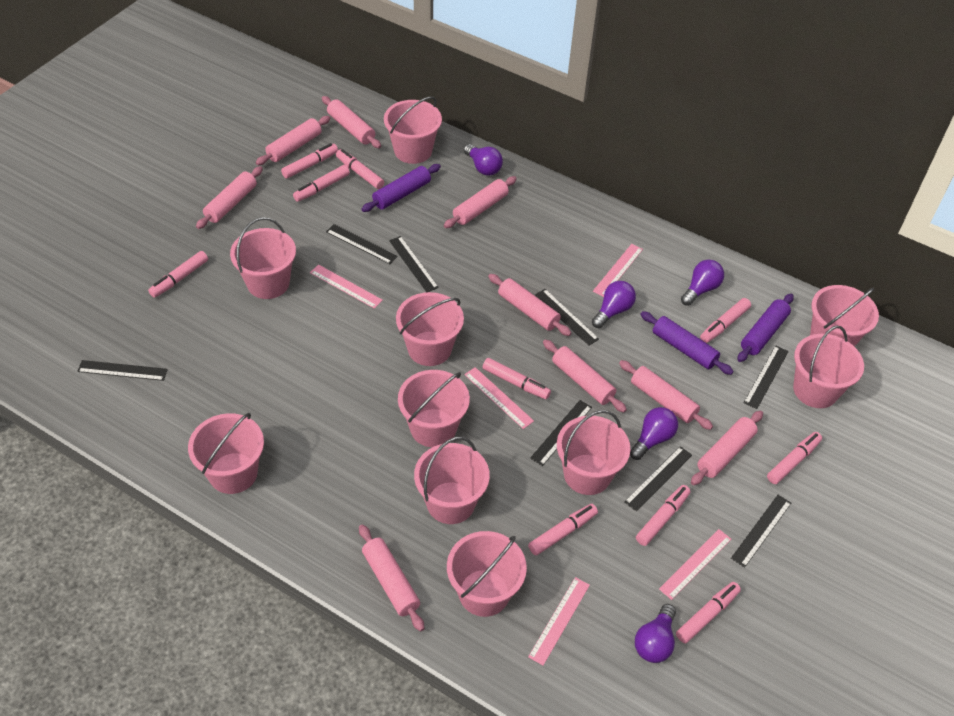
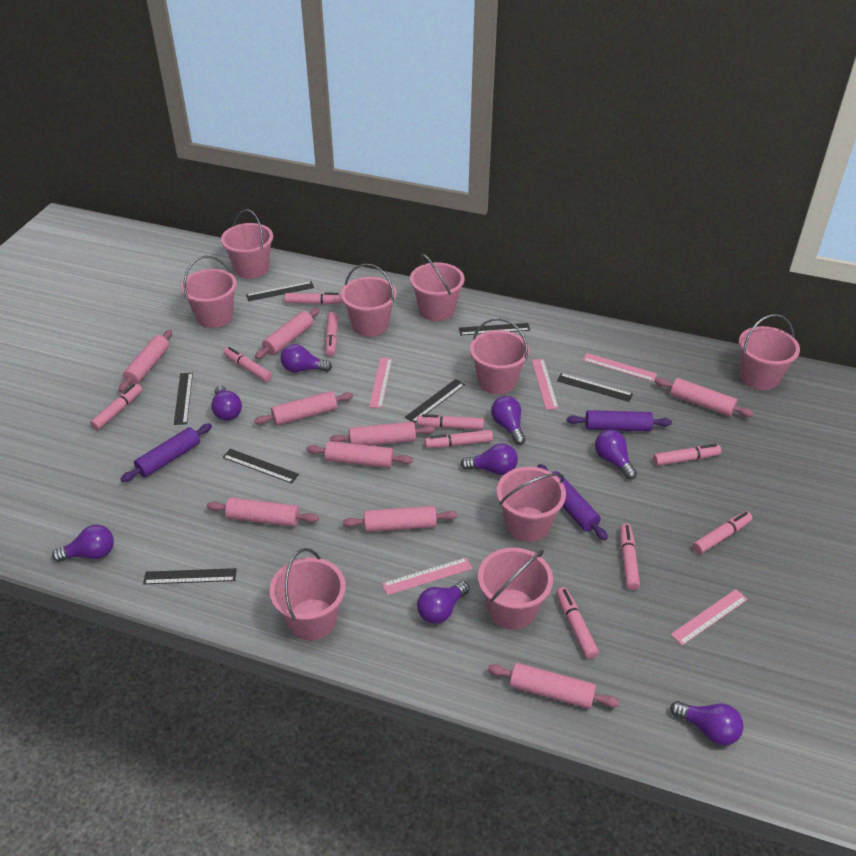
black ruler: 8 -> 7
pink bucket: 10 -> 9
purple light bulb: 5 -> 8

